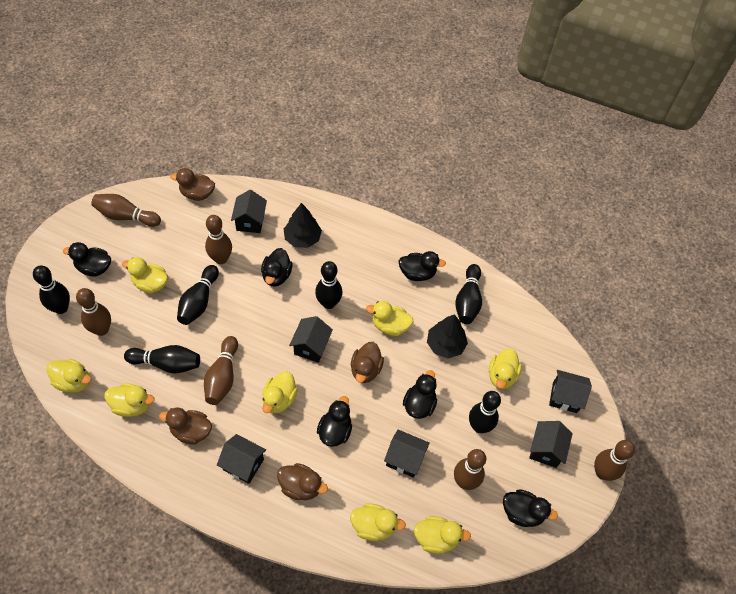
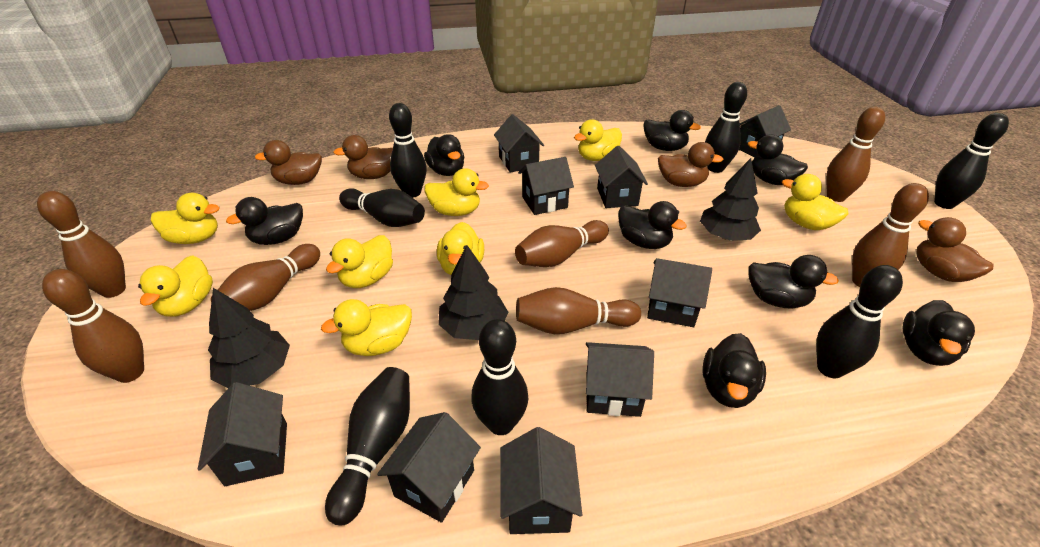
black bowling pin: 6 -> 7
black duck: 6 -> 8
black house: 6 -> 9
black tree: 2 -> 3
brown bowling pin: 6 -> 7

